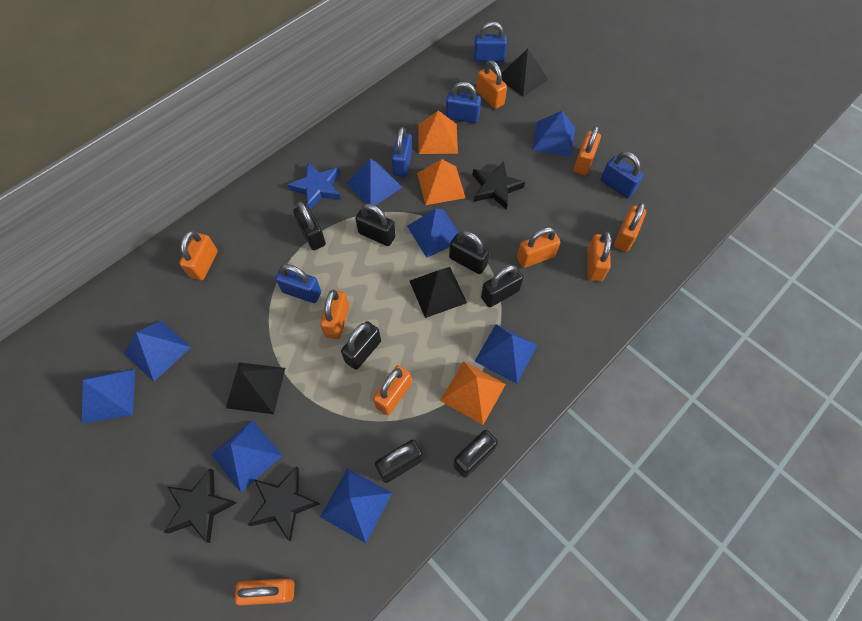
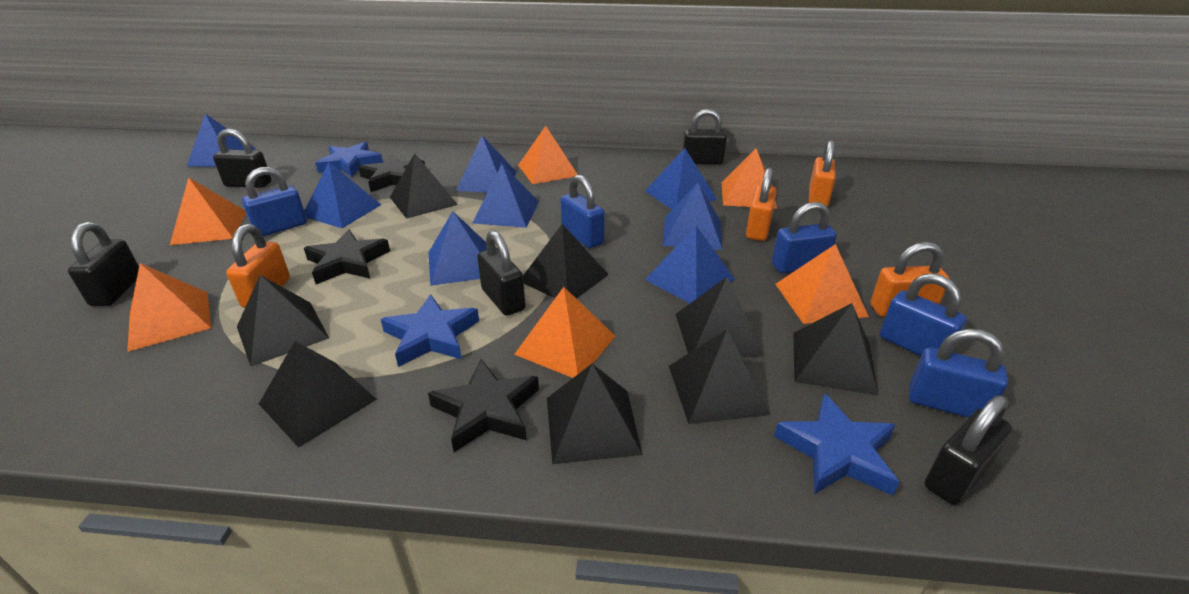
black padlock: 7 -> 5
black pyramid: 3 -> 8
blue star: 1 -> 3
orange padlock: 9 -> 4
orange pyramid: 3 -> 6

